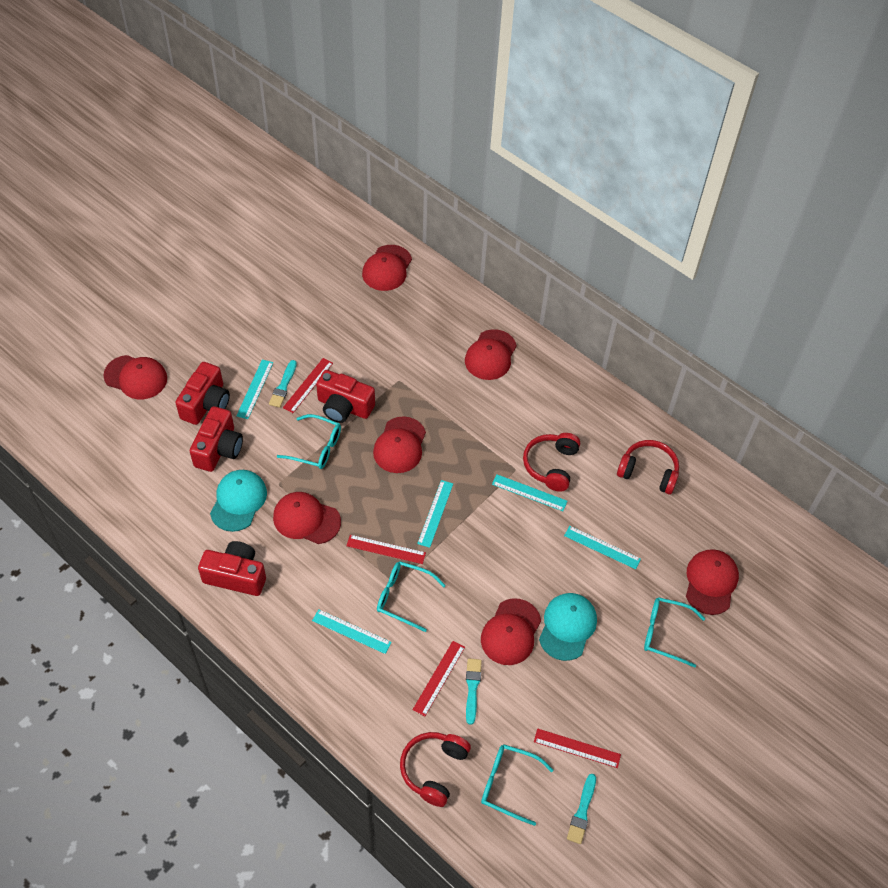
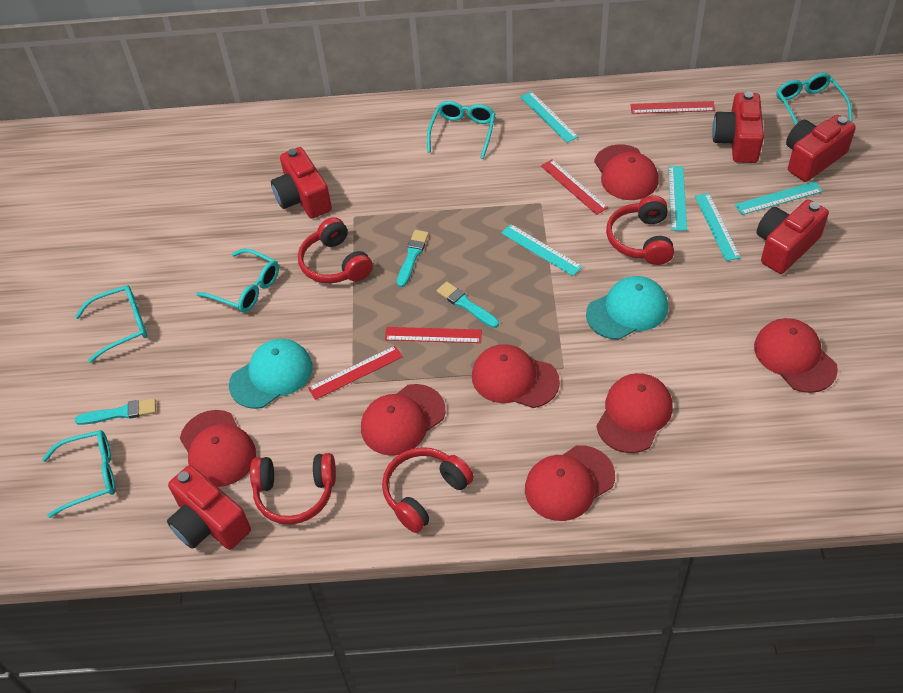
red camera: 4 -> 5
red headphones: 3 -> 4
turquoise glasses: 4 -> 5

